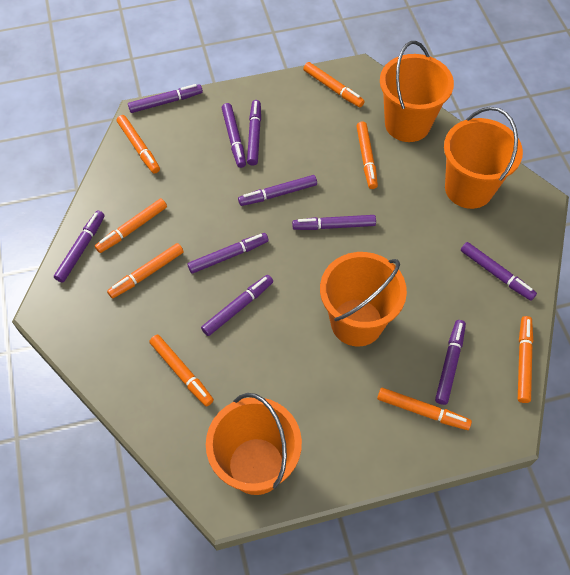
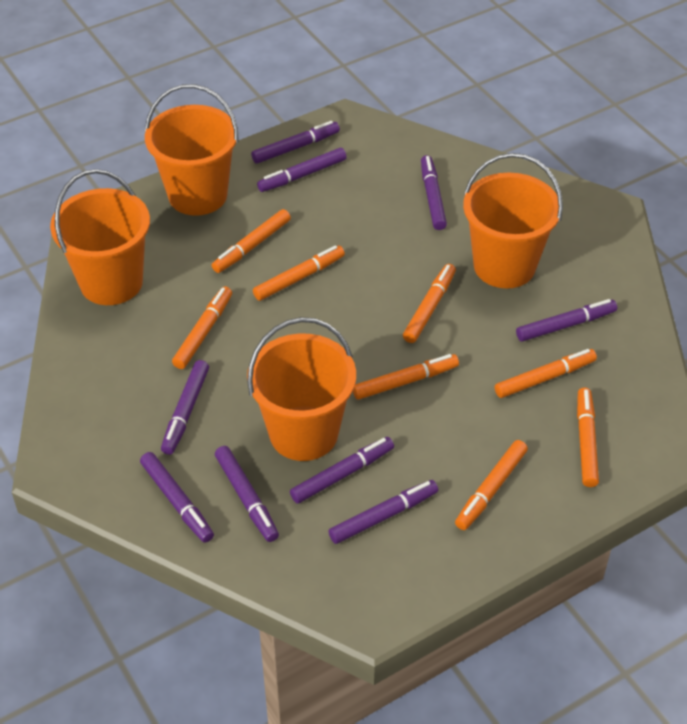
purple marker: 10 -> 9

